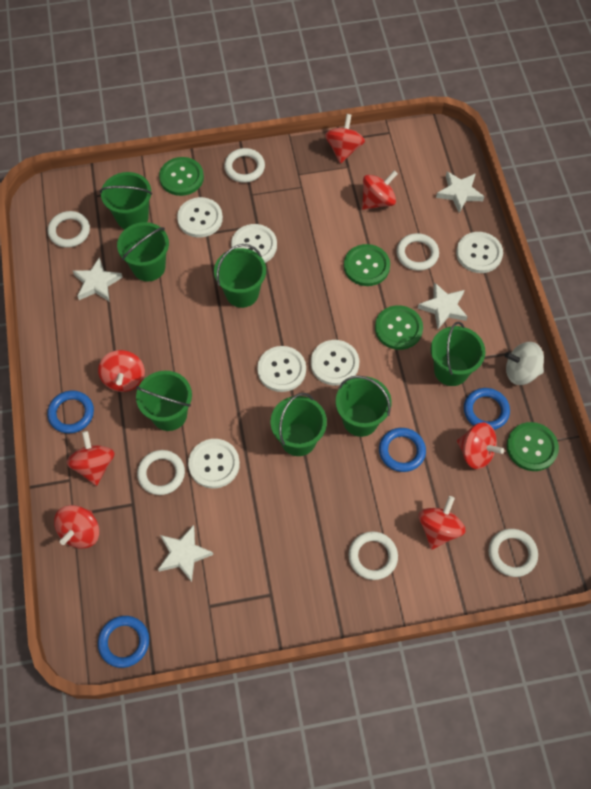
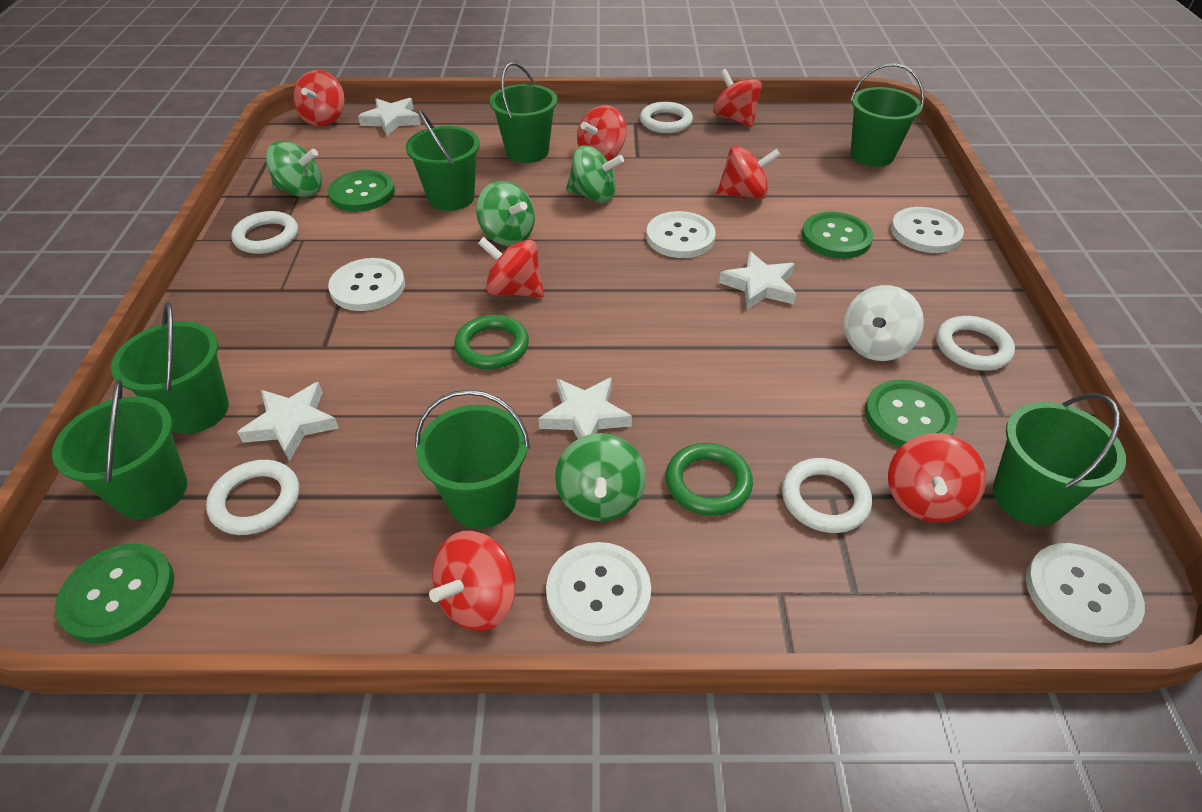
blue ring: 4 -> 0
green ring: 0 -> 2
green spinning top: 0 -> 4
white button: 6 -> 5
white ring: 6 -> 5

